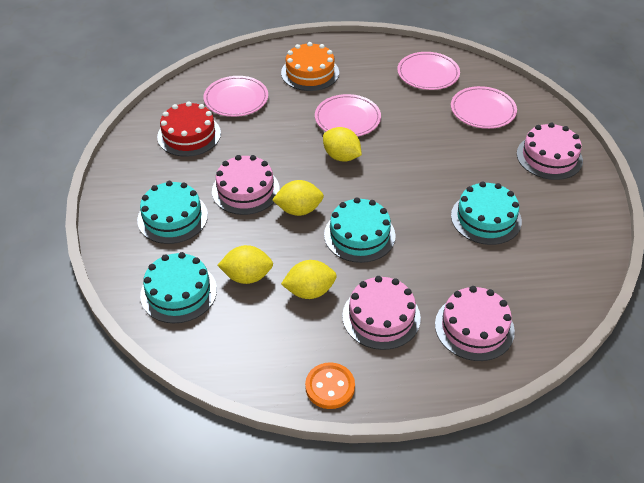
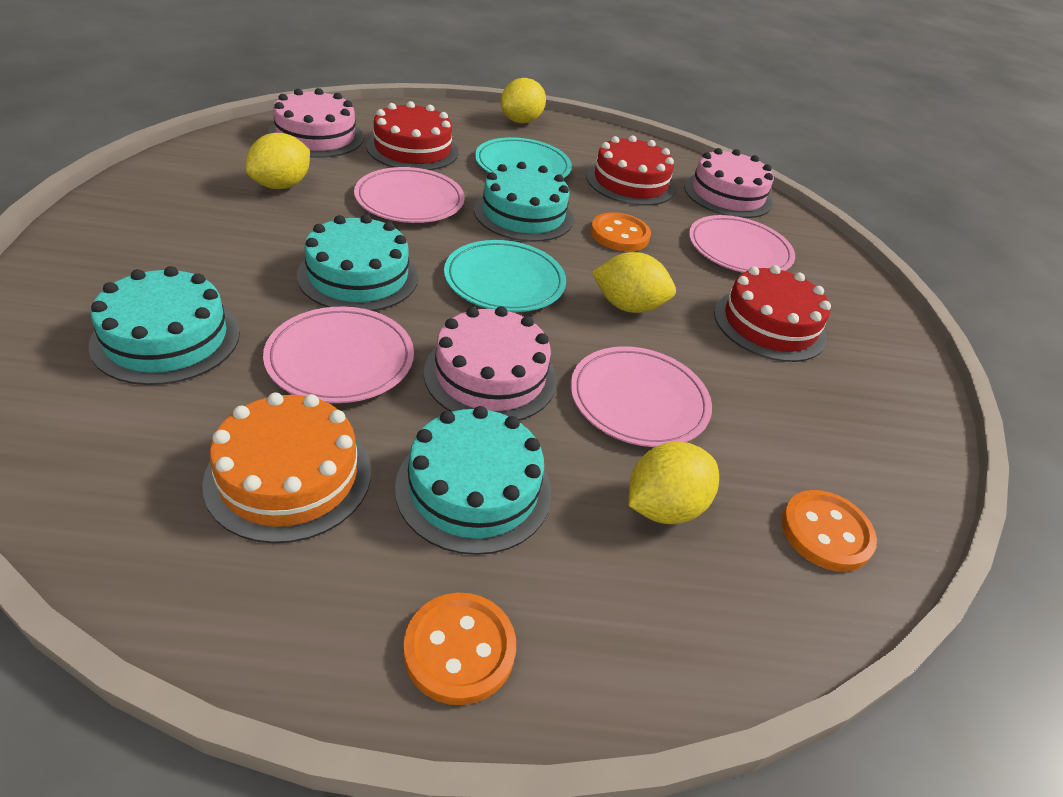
orange button: 1 -> 3
pink cake: 4 -> 3
red cake: 1 -> 3
turquoise plate: 0 -> 2

